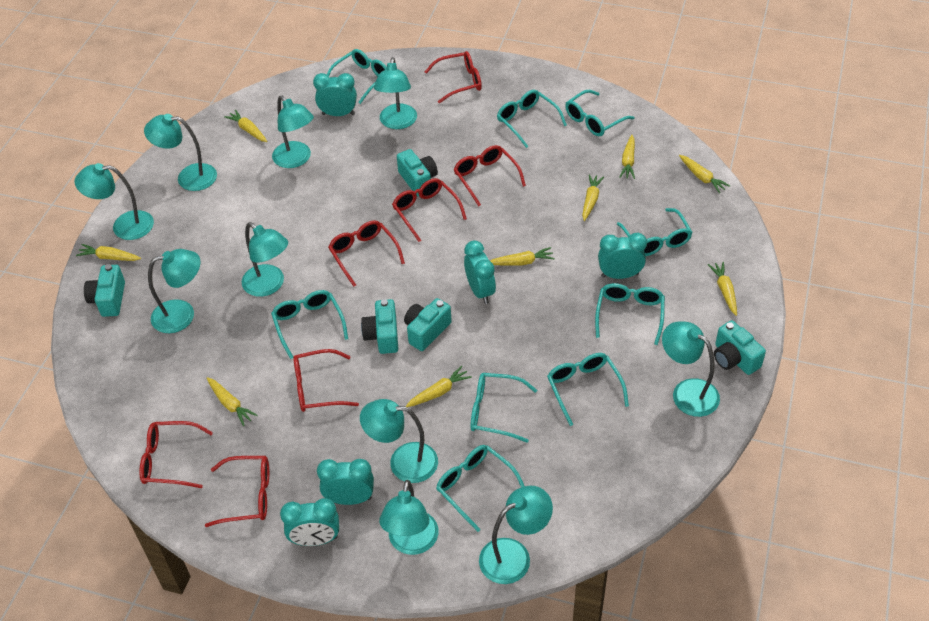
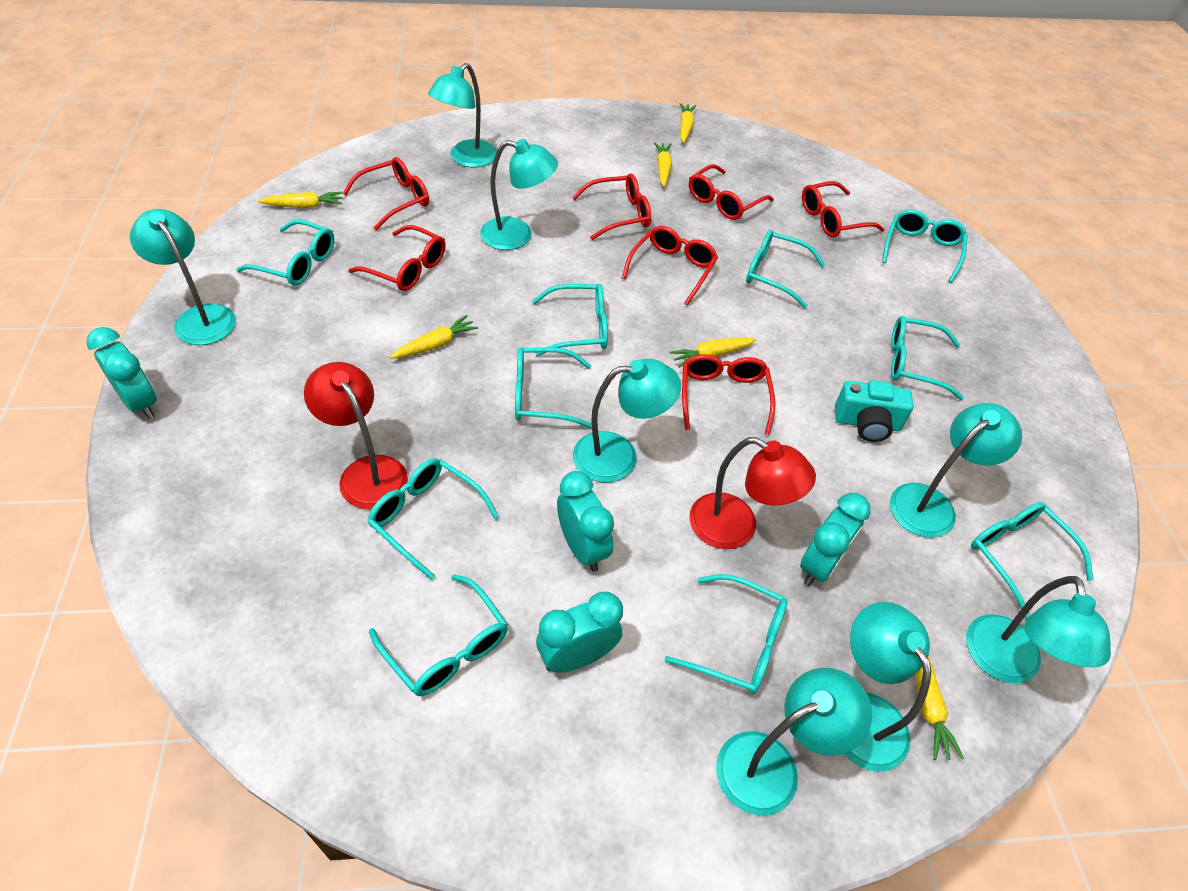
red lamp: 0 -> 2
turquoise camera: 5 -> 1
turquoise clock: 5 -> 4
turquoise glasses: 9 -> 10
turquoise lamp: 10 -> 8
yellow carrot: 9 -> 6

